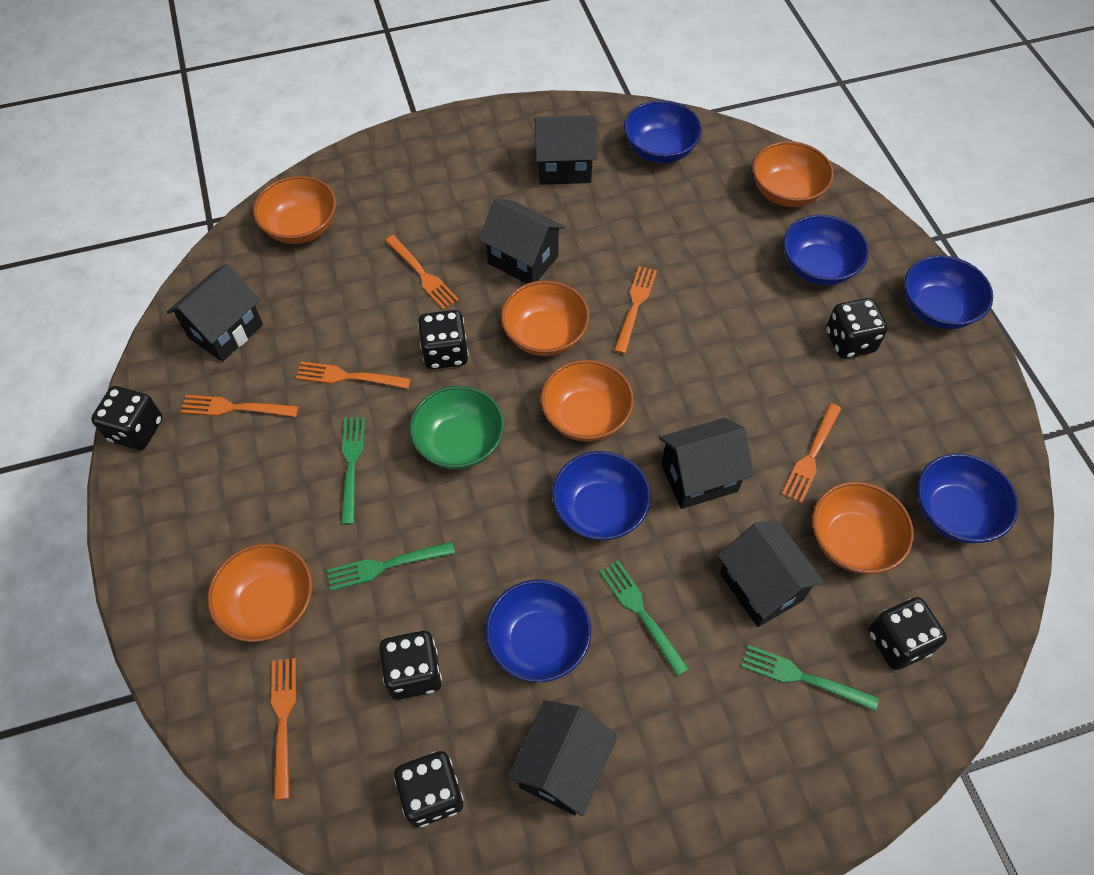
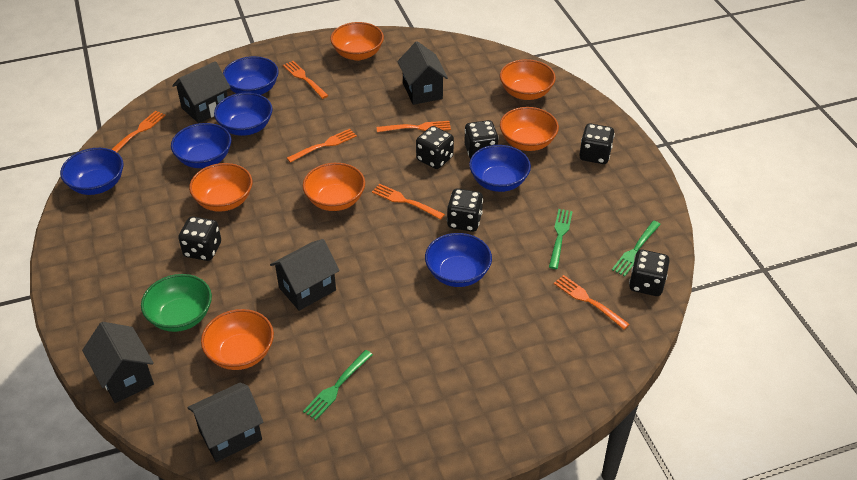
black house: 6 -> 5
green fork: 4 -> 3

